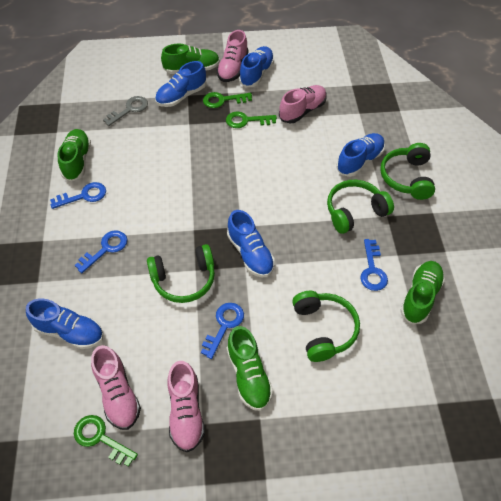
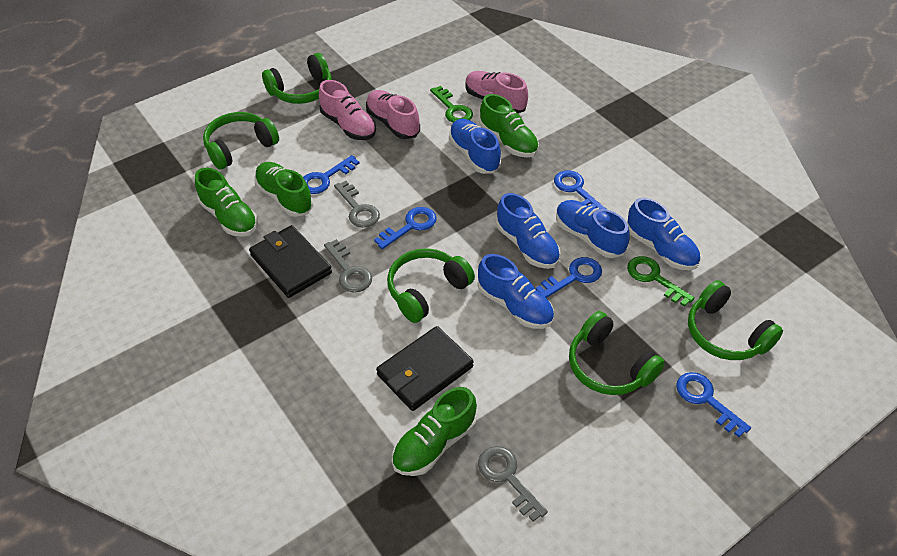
black wallet: 0 -> 2
blue key: 4 -> 5
green headphones: 4 -> 5
green key: 3 -> 2
grey key: 1 -> 3
pink shoe: 4 -> 3

